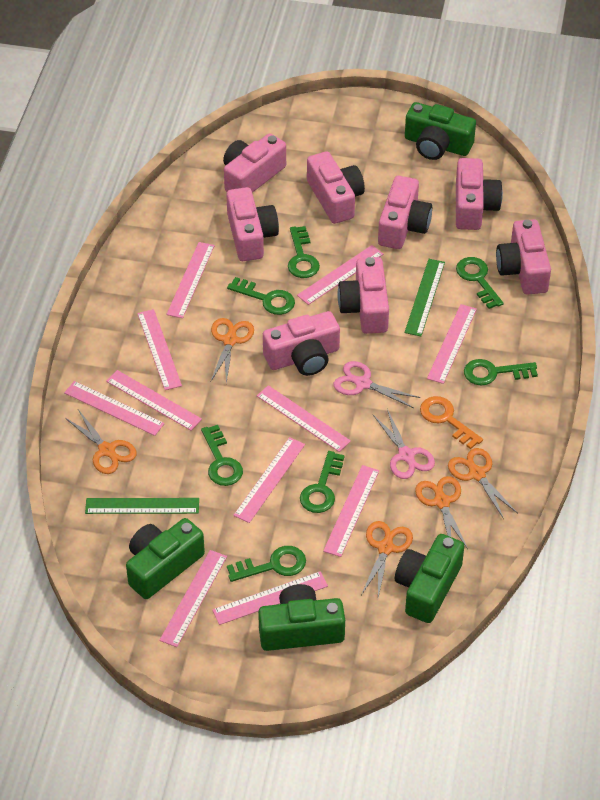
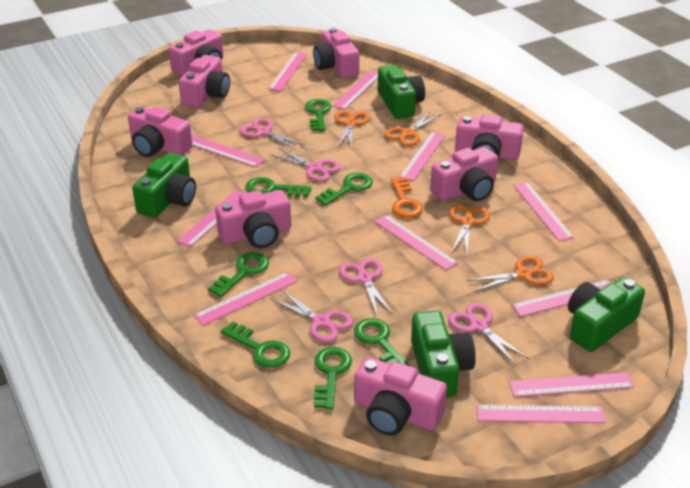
green ruler: 2 -> 0
orange scissors: 5 -> 4
pink scissors: 2 -> 5

